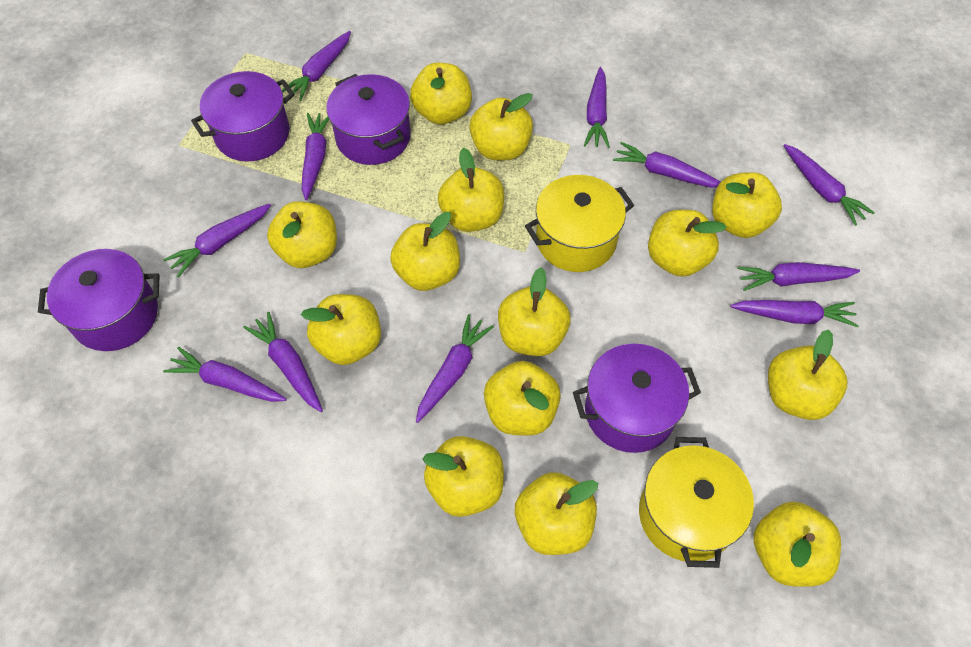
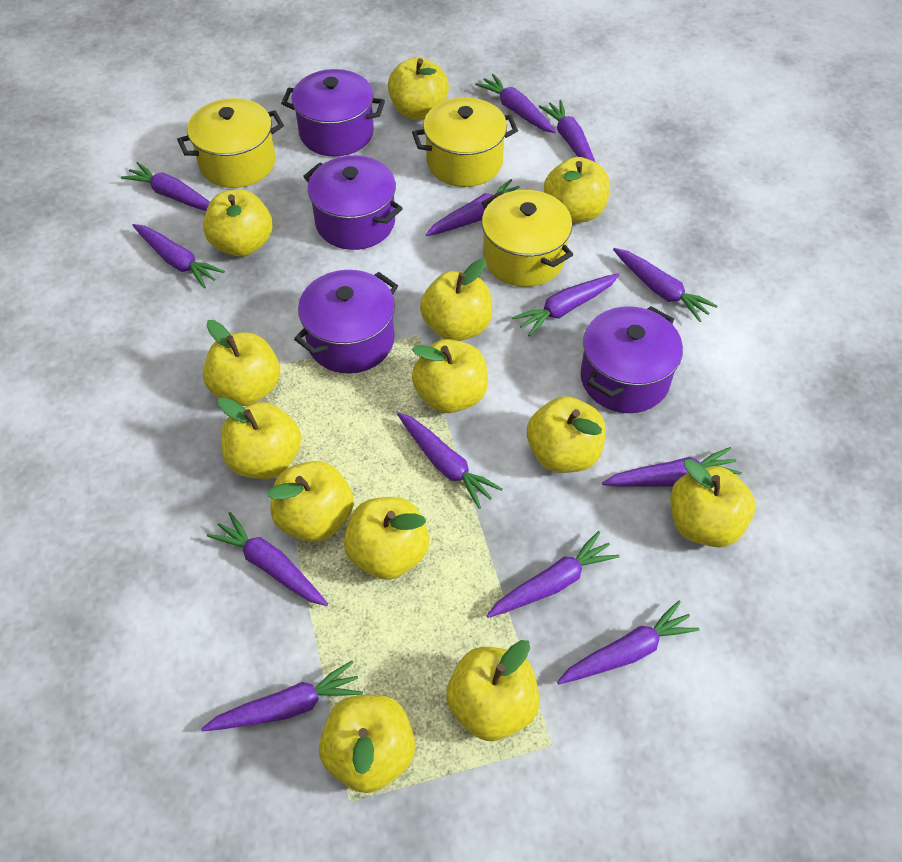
purple carrot: 11 -> 13
yellow apple: 14 -> 13
yellow pot: 2 -> 3

